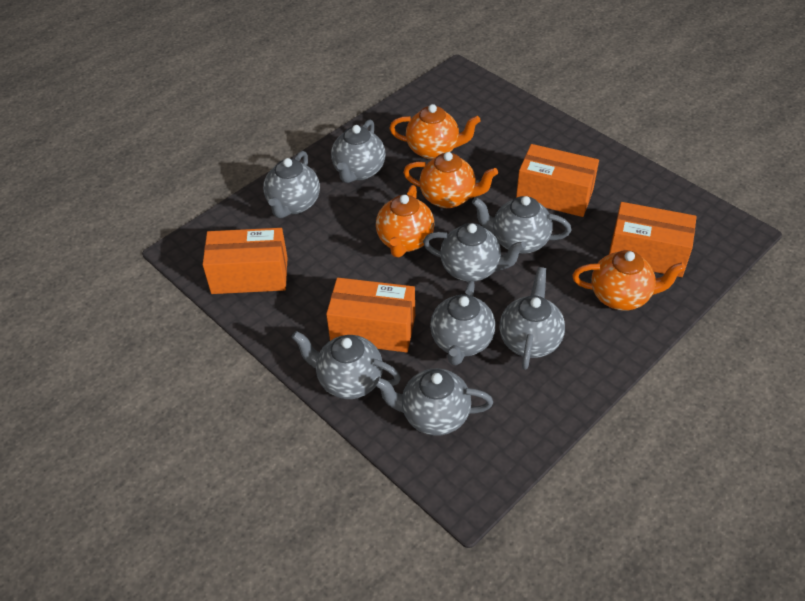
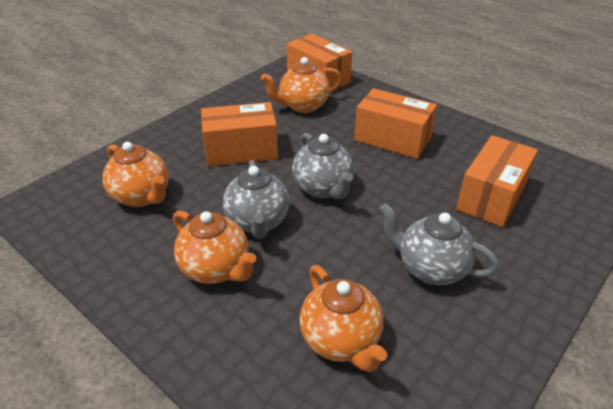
grey teapot: 8 -> 3

